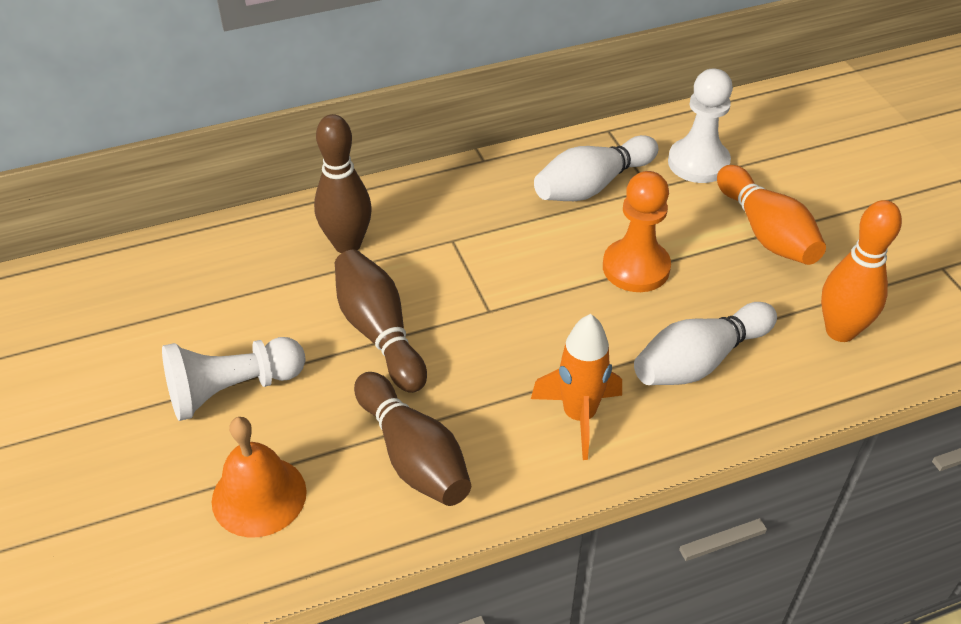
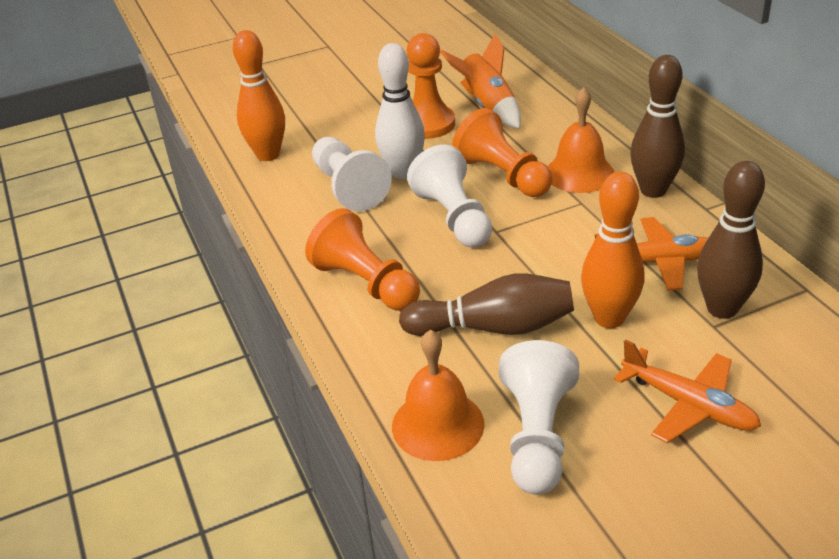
orange bell: 1 -> 2
orange pawn: 1 -> 3
orange plane: 0 -> 2
white bowling pin: 2 -> 1
white pawn: 2 -> 3

